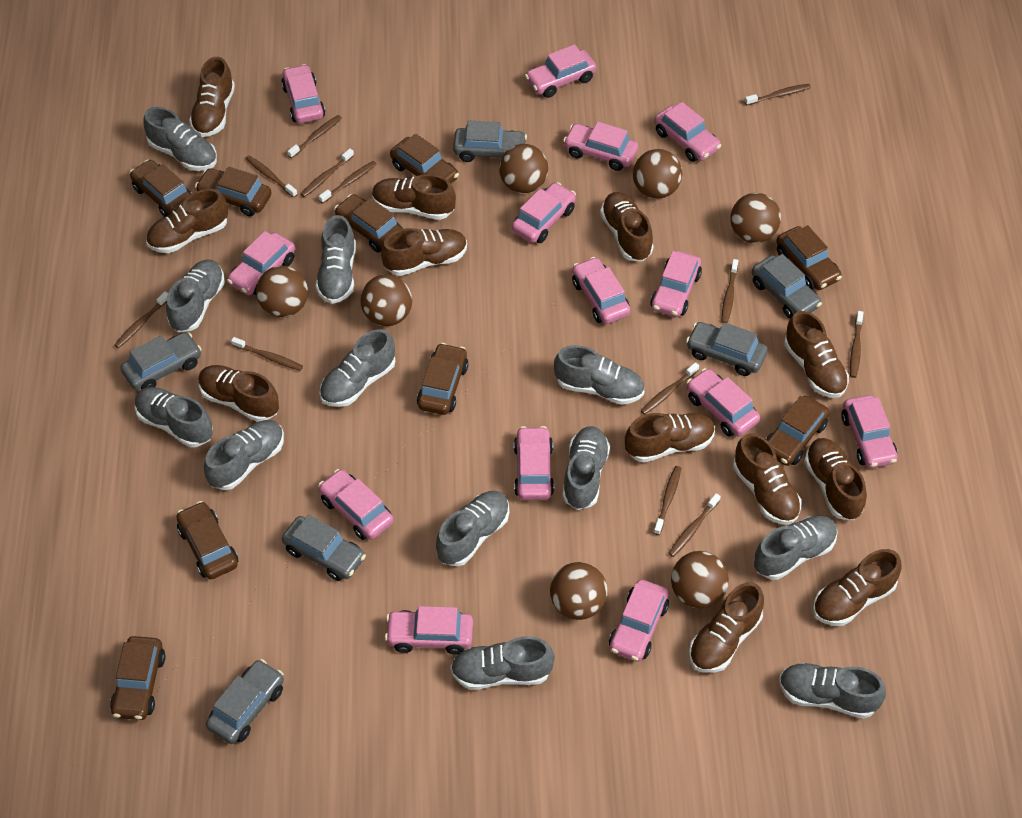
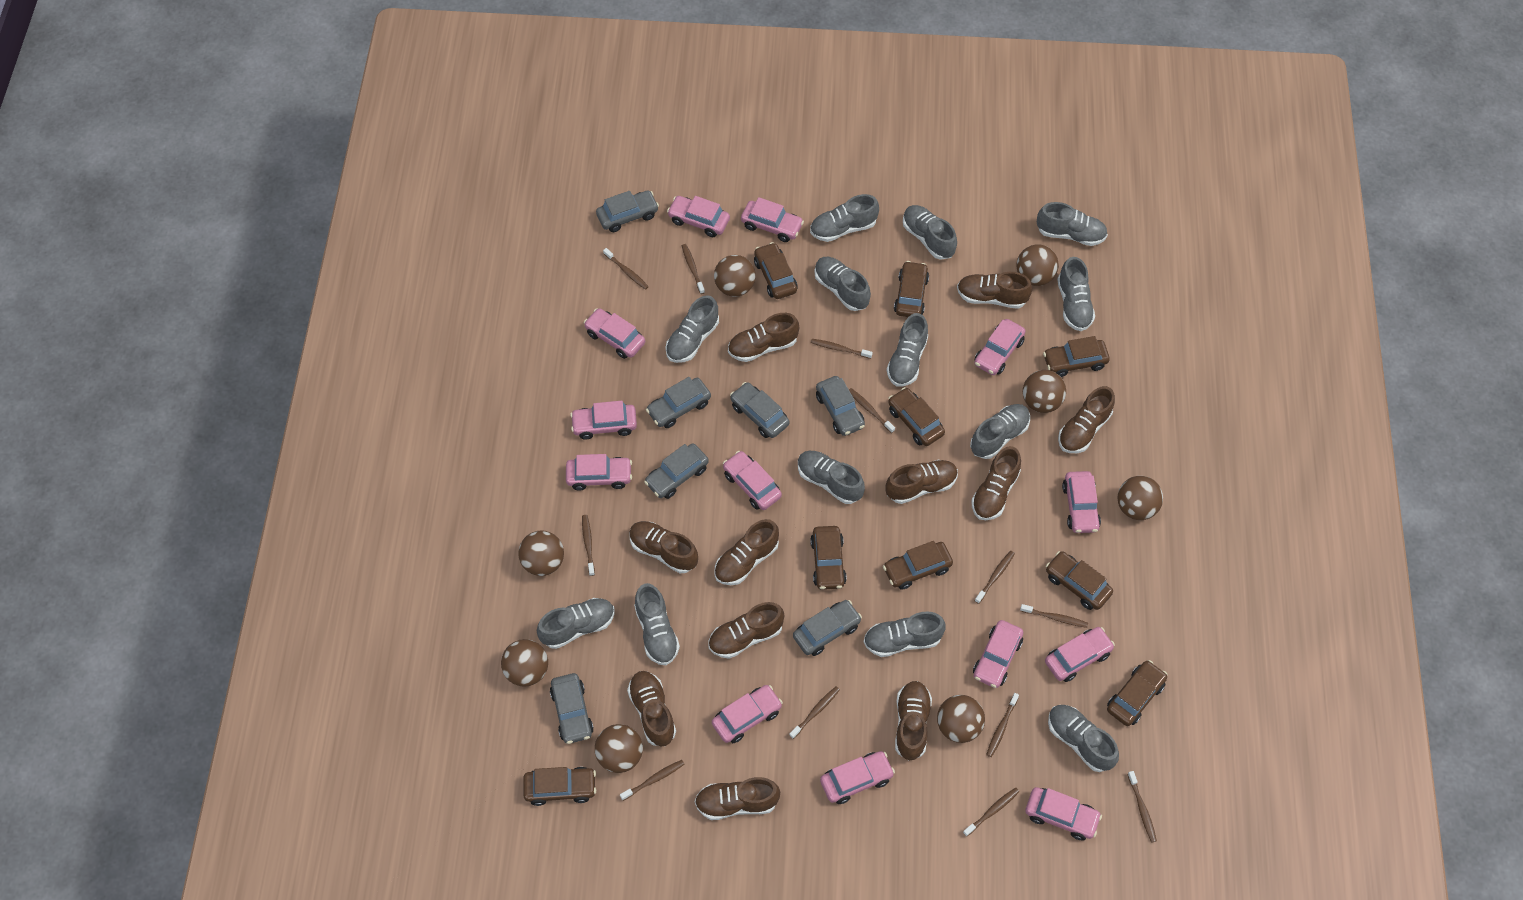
brown ball: 7 -> 8
brown shoe: 12 -> 11
grey car: 6 -> 7
grey shoe: 12 -> 13
pink car: 14 -> 13

